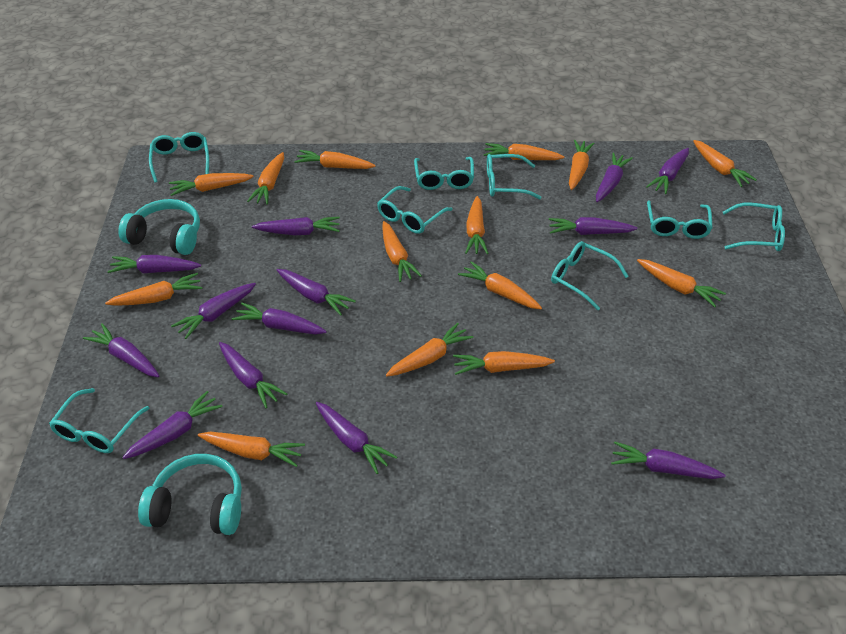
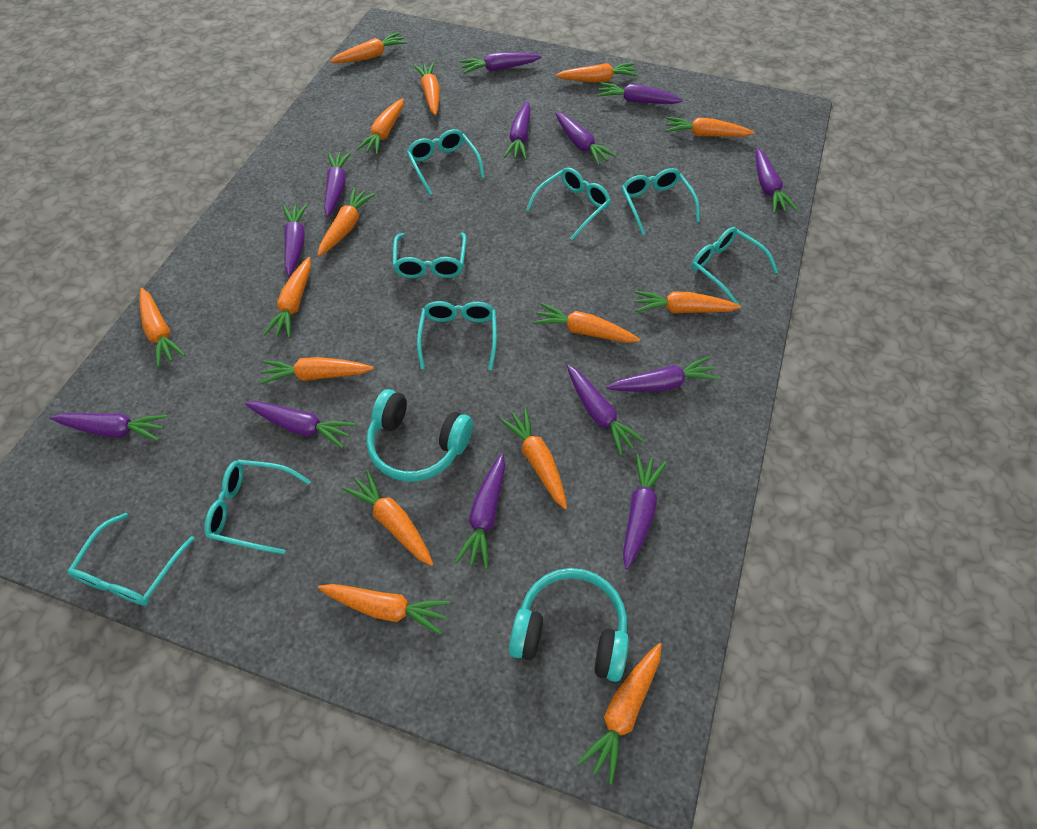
orange carrot: 14 -> 15

